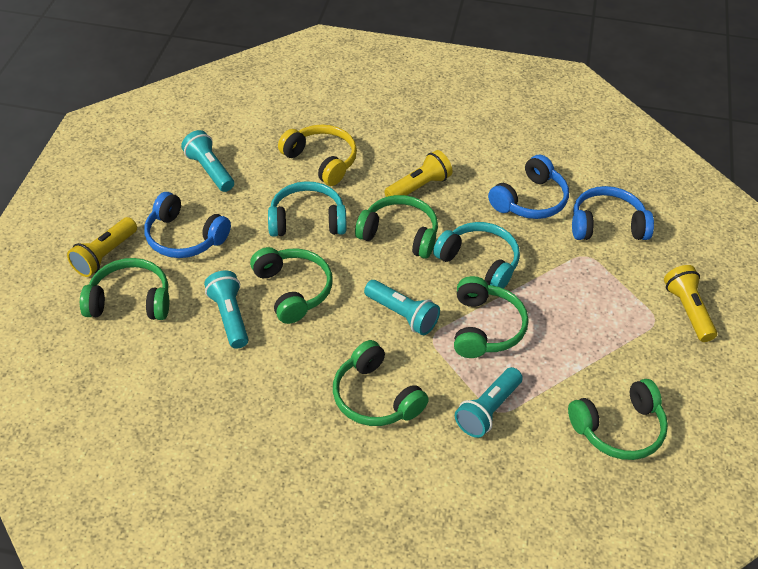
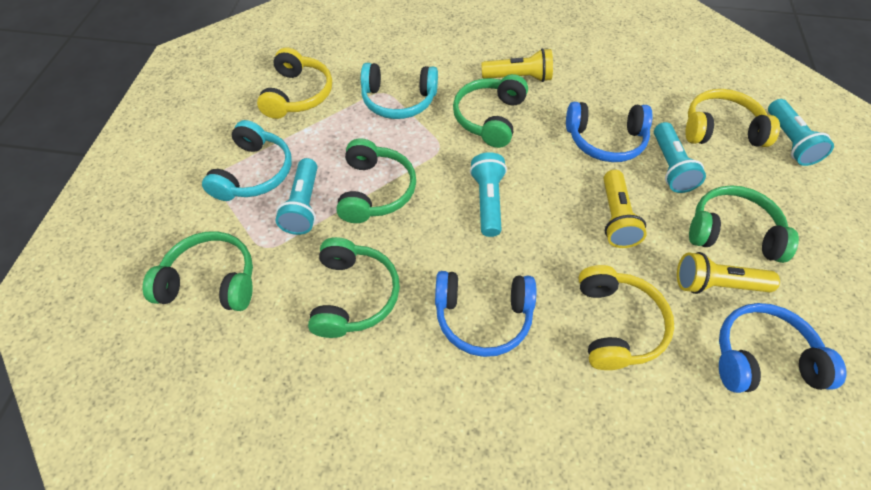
green headphones: 6 -> 5
yellow headphones: 1 -> 3

